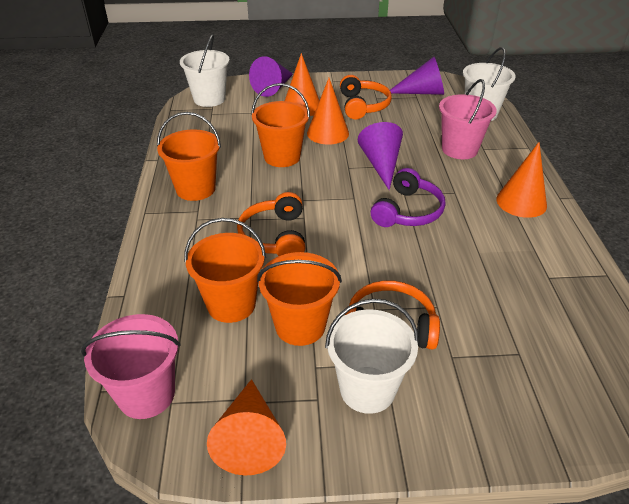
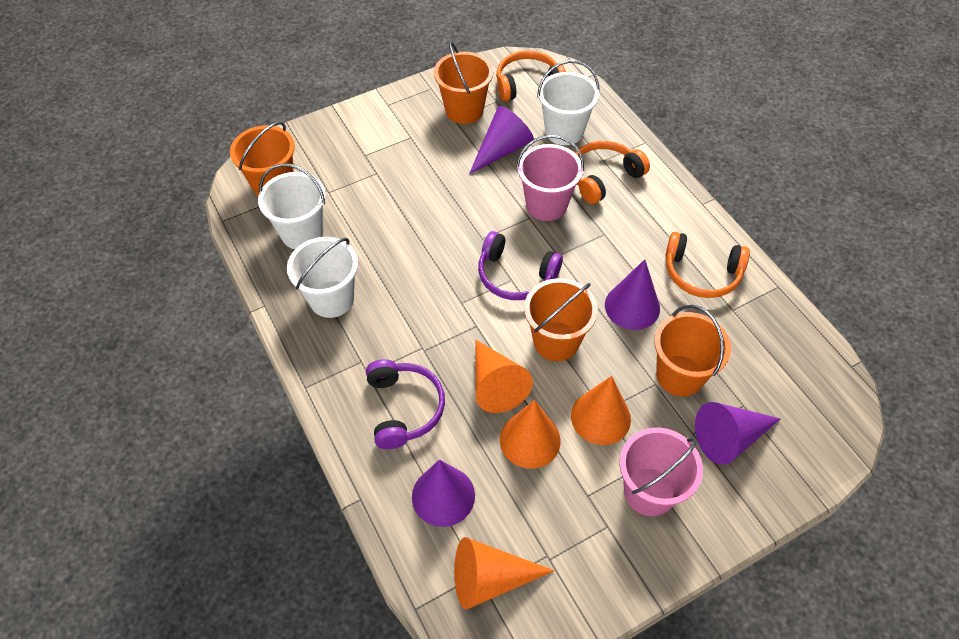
purple cone: 3 -> 4
purple headphones: 1 -> 2

